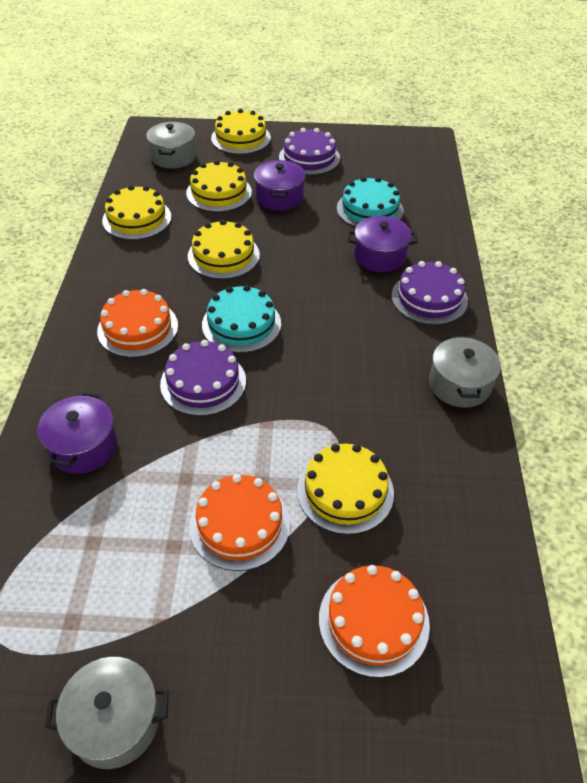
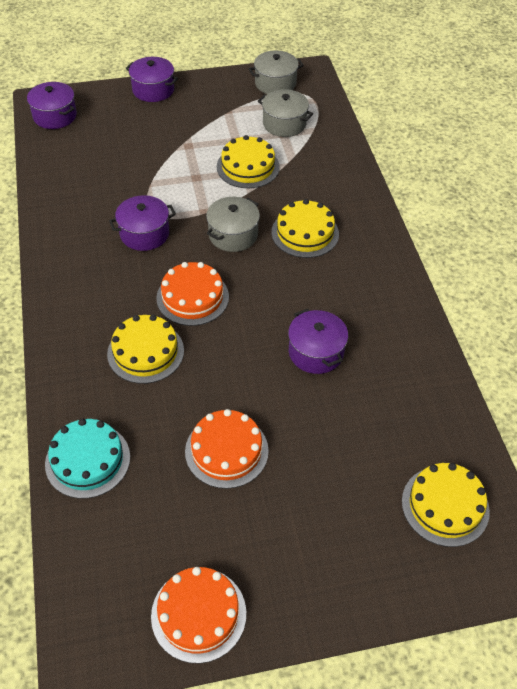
purple cake: 3 -> 0
purple pot: 3 -> 4
turquoise cake: 2 -> 1
yellow cake: 5 -> 4

